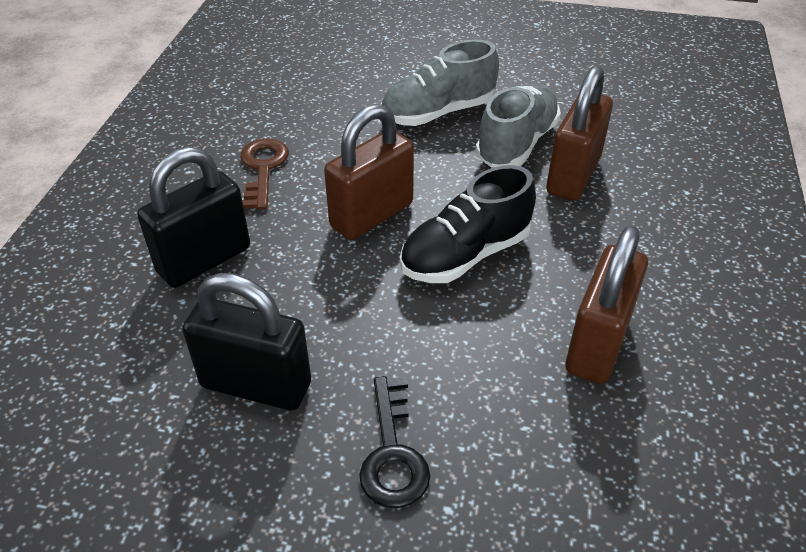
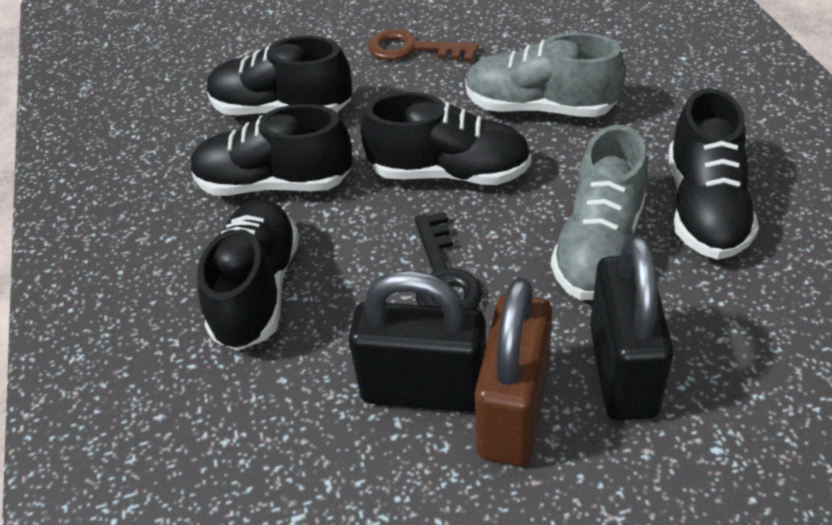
black shoe: 1 -> 5
brown padlock: 3 -> 1

